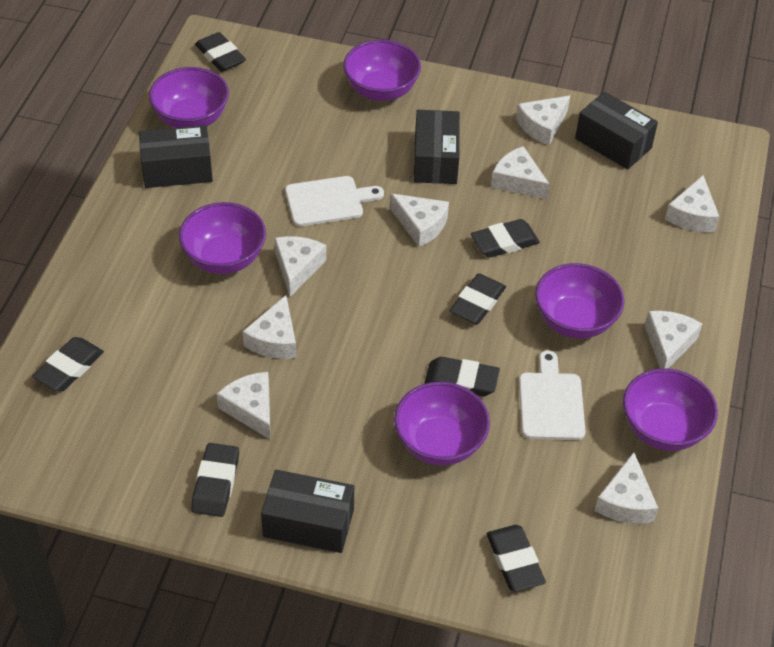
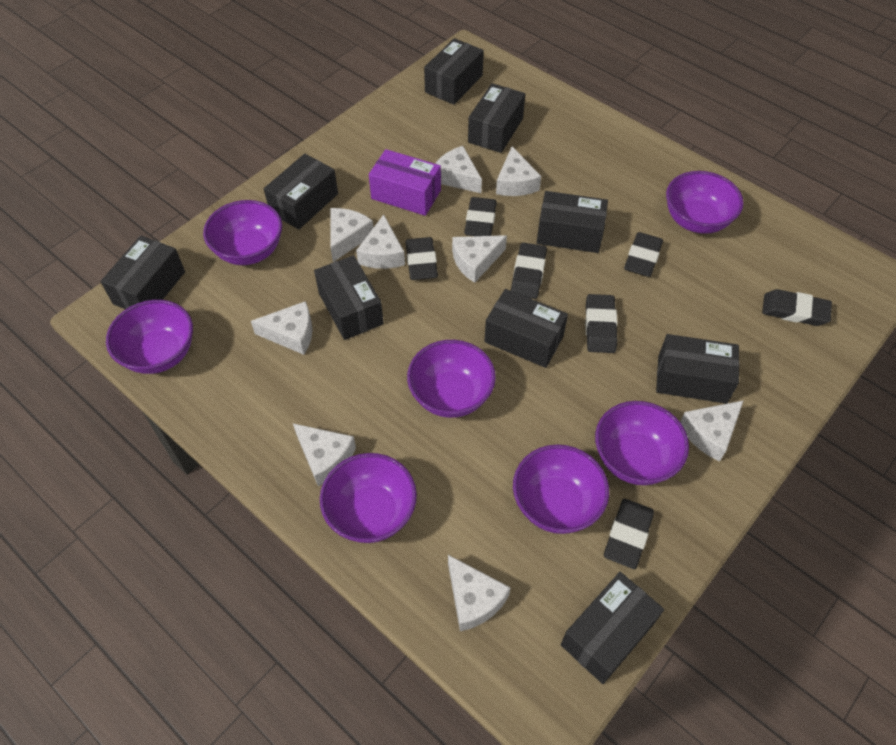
black box: 4 -> 9
purple bowl: 6 -> 7
purple box: 0 -> 1
white cutting board: 2 -> 0

